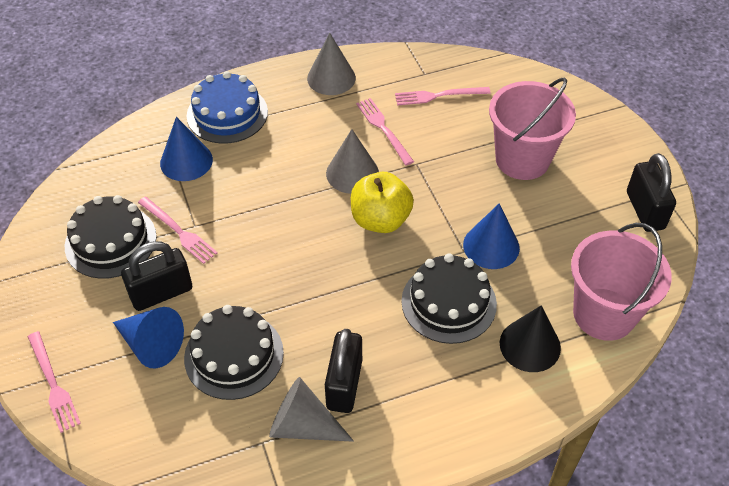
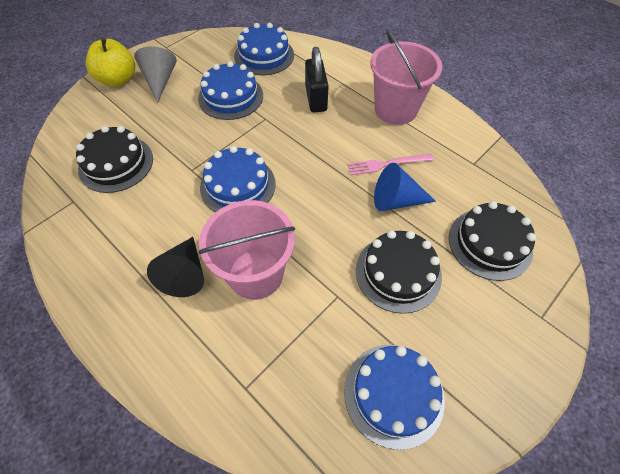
black padlock: 3 -> 1
blue cake: 1 -> 4
blue cone: 3 -> 1
grey cone: 3 -> 1
pink fork: 4 -> 1

